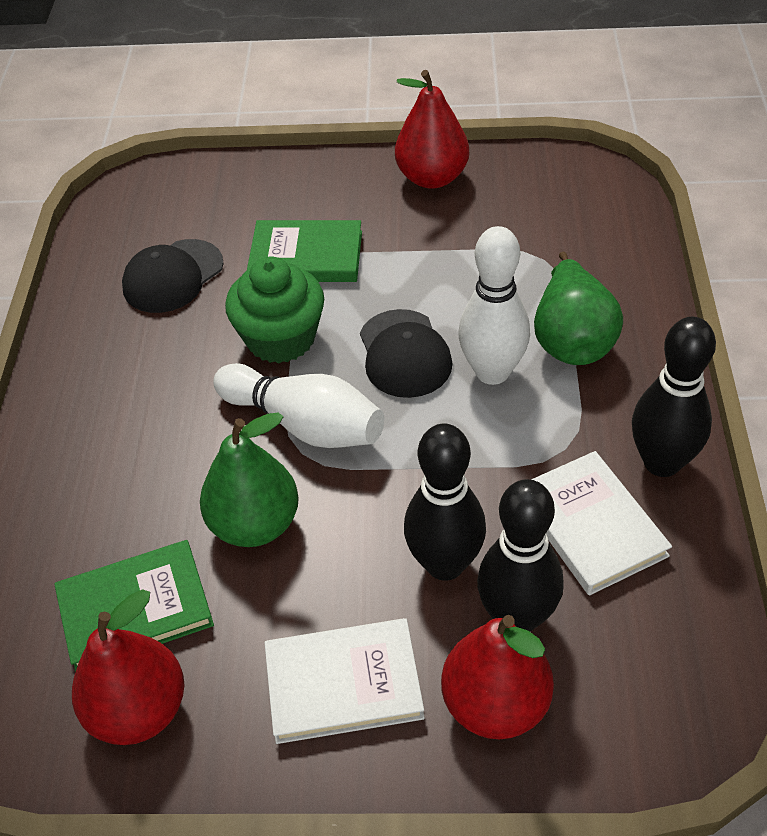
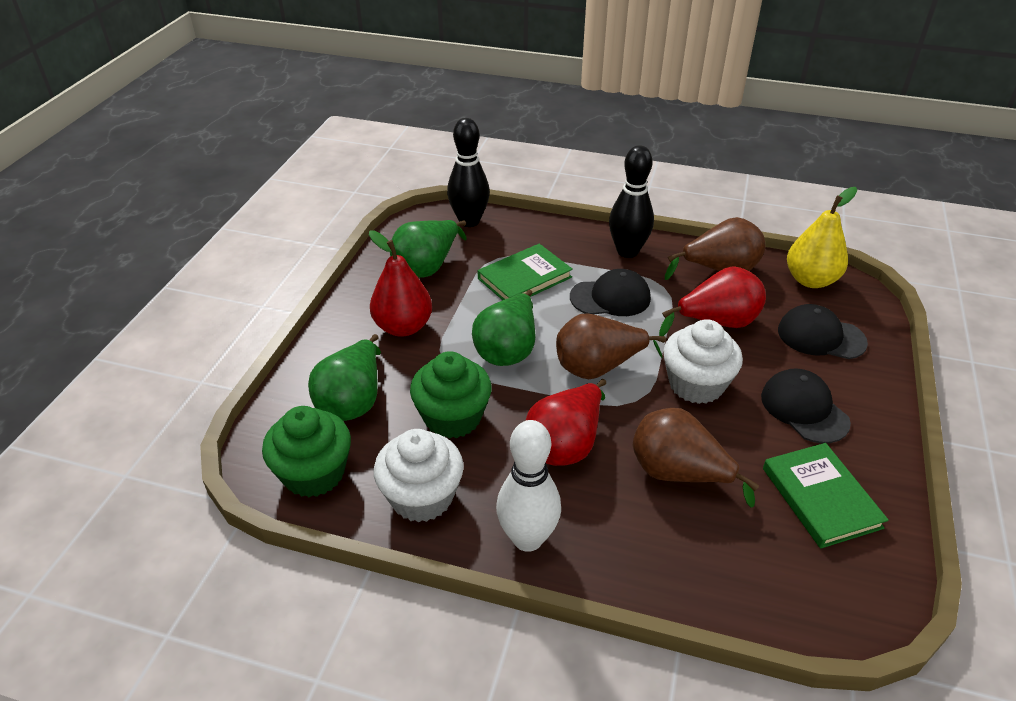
black bowling pin: 3 -> 2
black cap: 2 -> 3
brown pear: 0 -> 3
green cupcake: 1 -> 2
green pear: 2 -> 3
white book: 2 -> 0
white bowling pin: 2 -> 1
white cupcake: 0 -> 2
yellow pear: 0 -> 1

